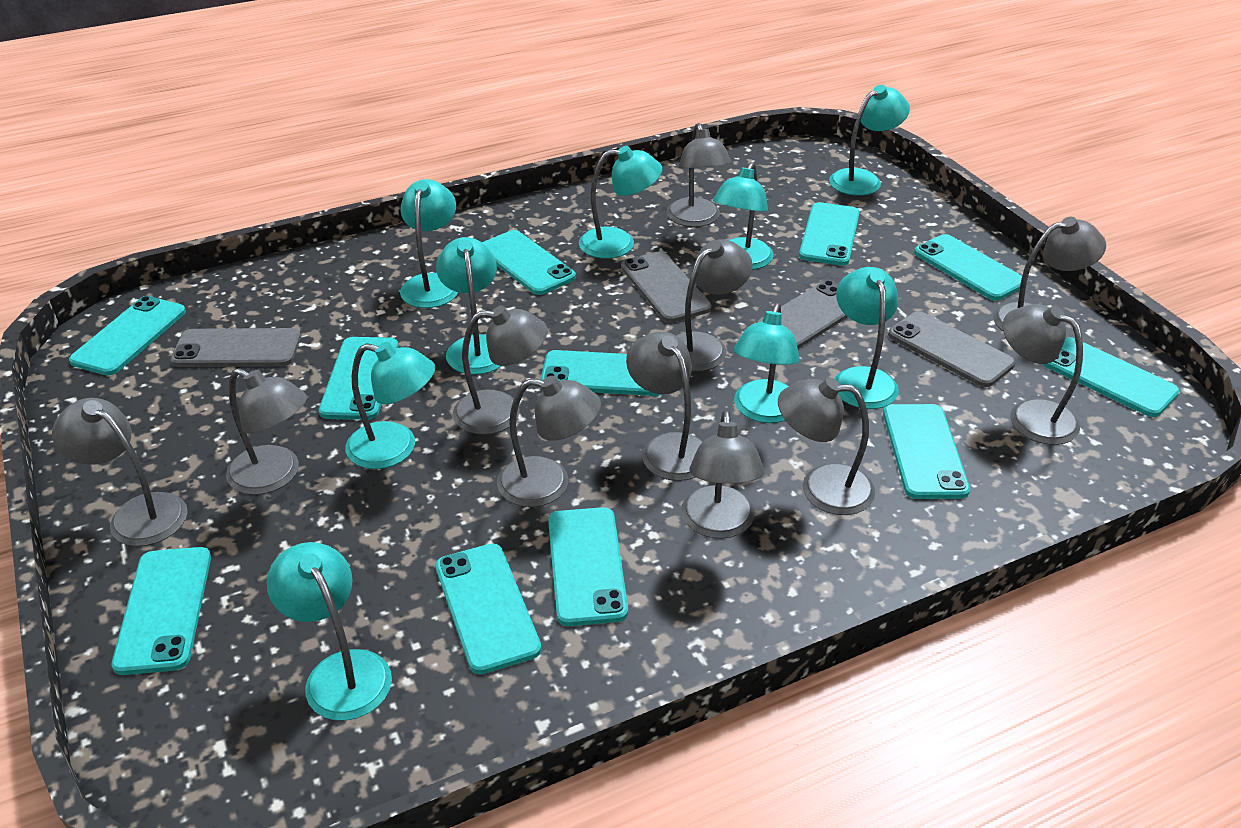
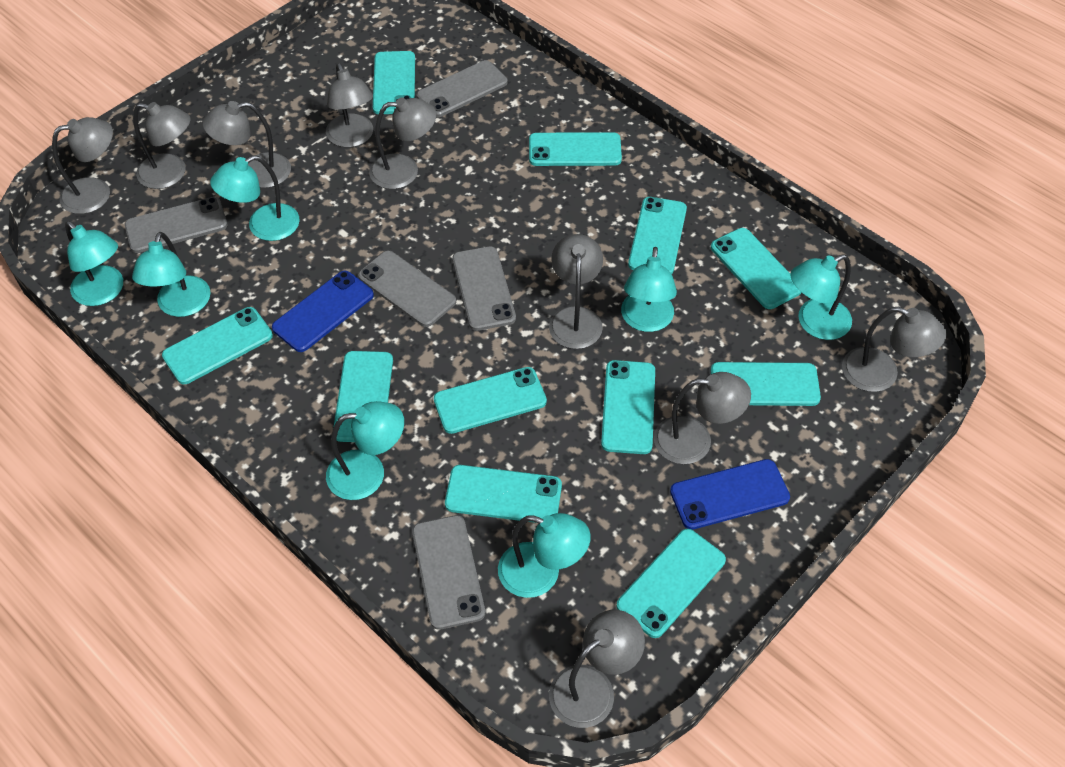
blue phone: 0 -> 2
grey lamp: 11 -> 9
grey phone: 4 -> 5
turquoise lamp: 9 -> 7

